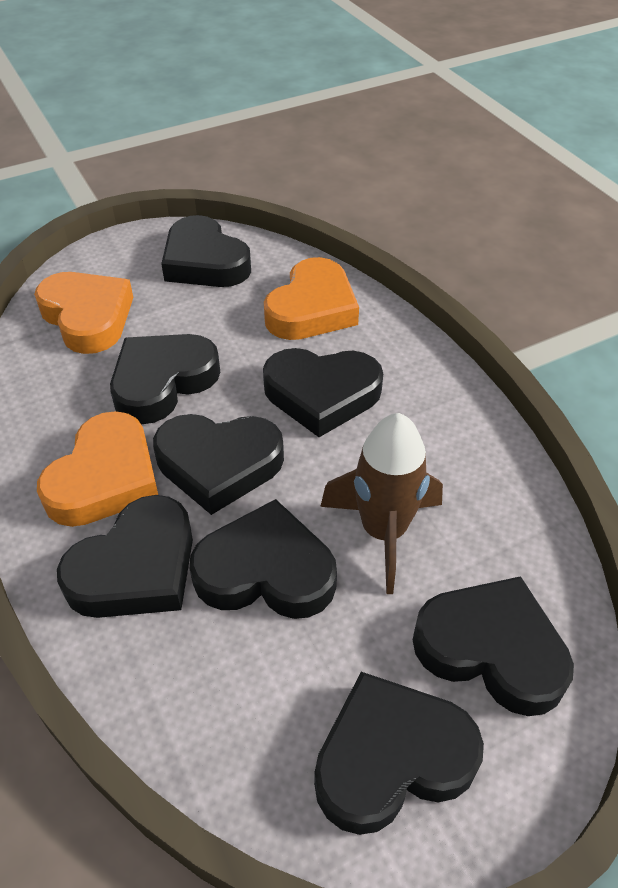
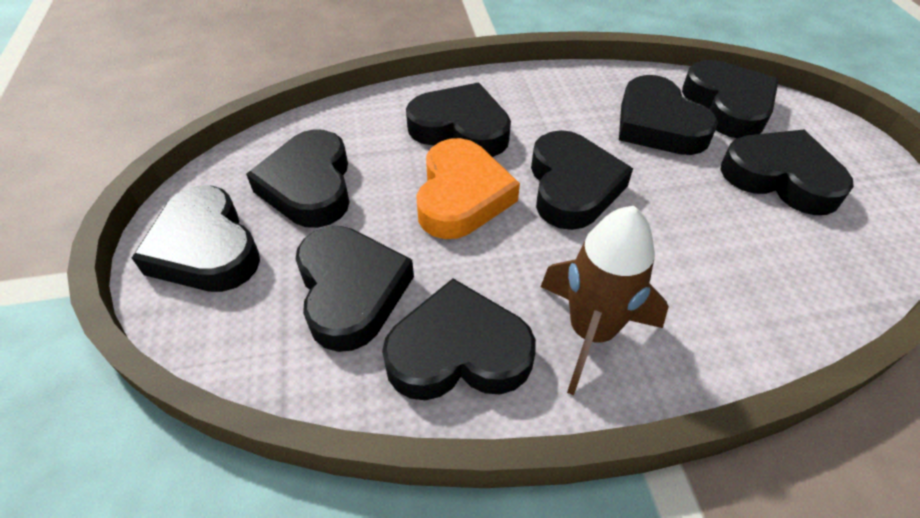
black heart: 8 -> 9
orange heart: 3 -> 1

